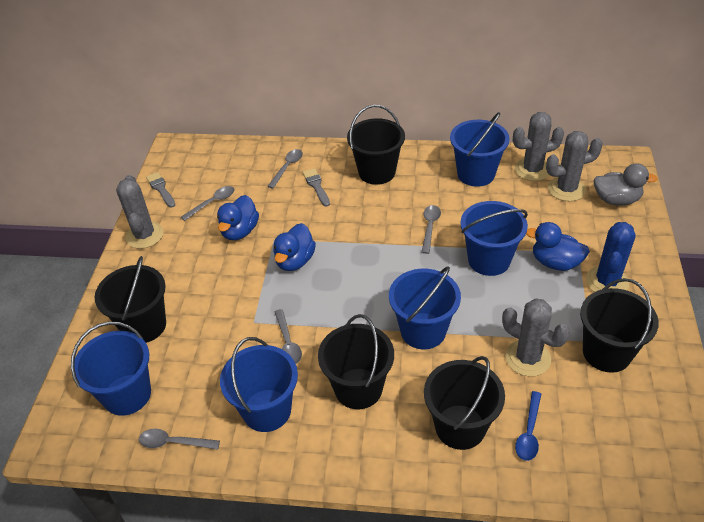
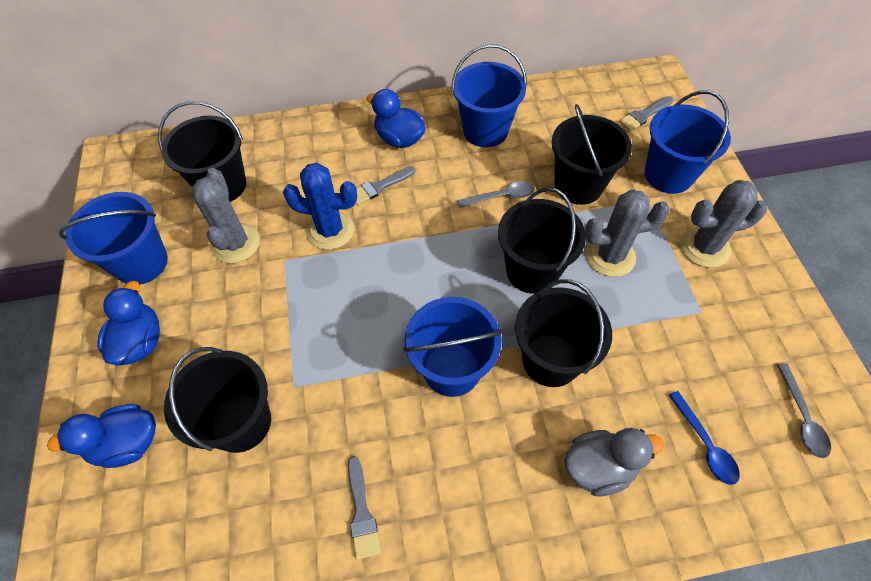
blue bucket: 5 -> 4
grey brush: 2 -> 3
grey cactus: 4 -> 3
grey spoon: 5 -> 2

